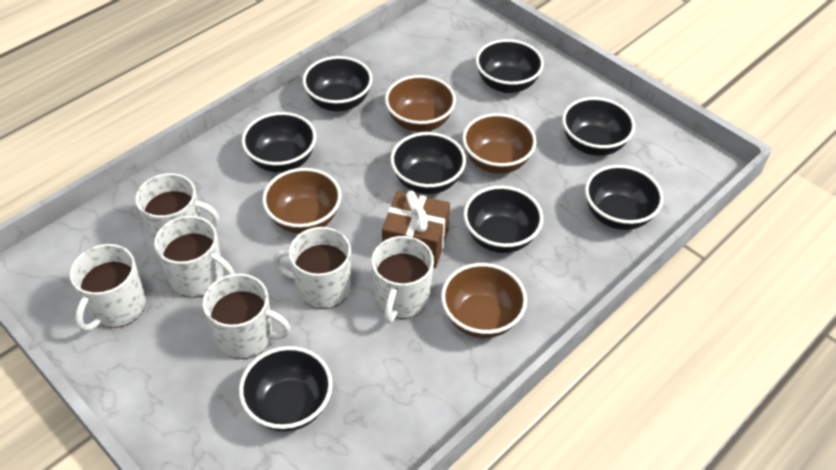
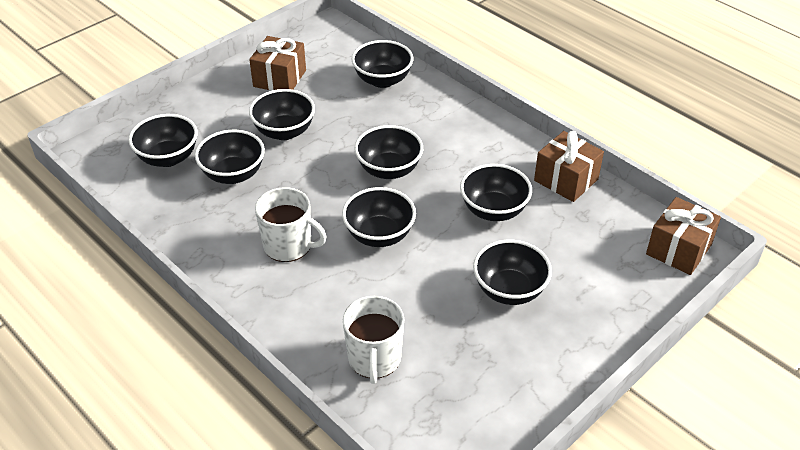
brown bowl: 4 -> 0
brown gift: 1 -> 3
white mug: 6 -> 2

